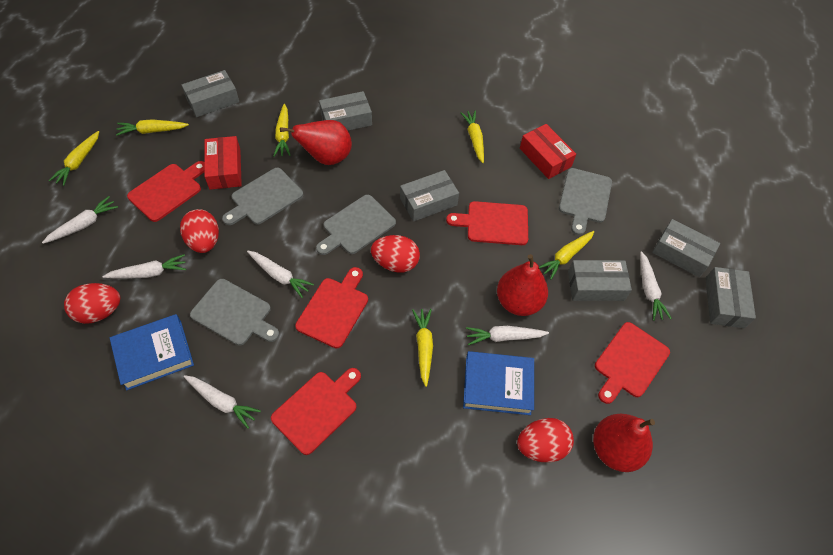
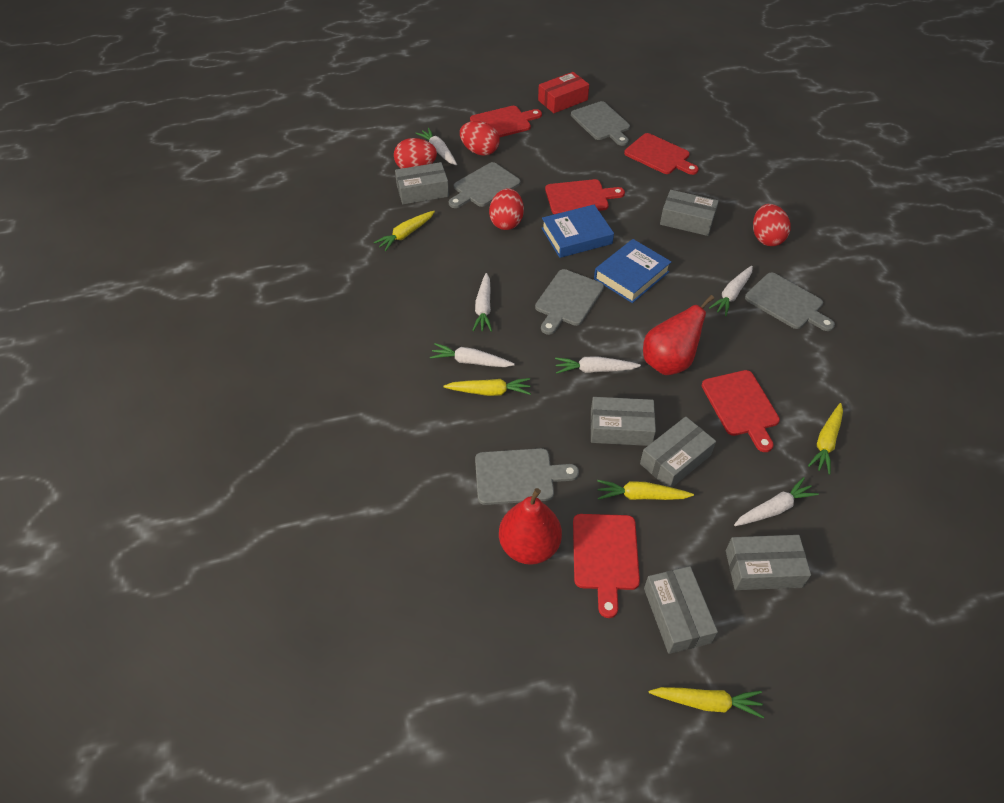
grey cutting board: 4 -> 5
red box: 2 -> 1
red pear: 3 -> 2
yellow carrot: 6 -> 5

